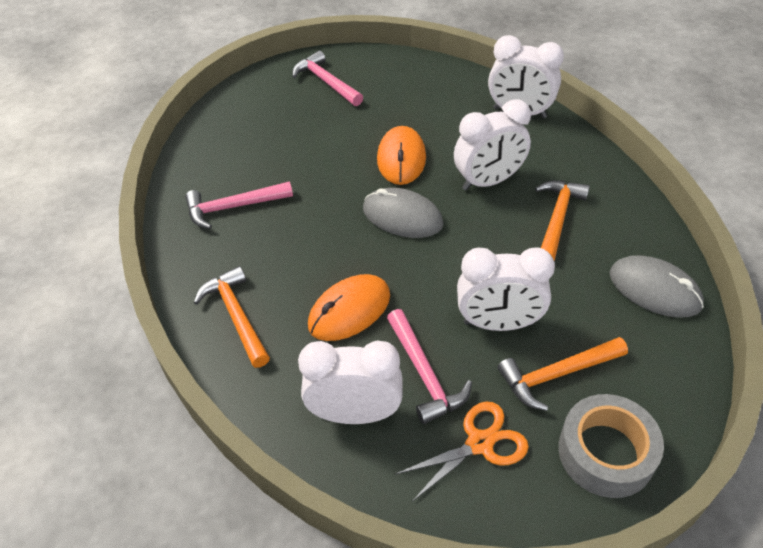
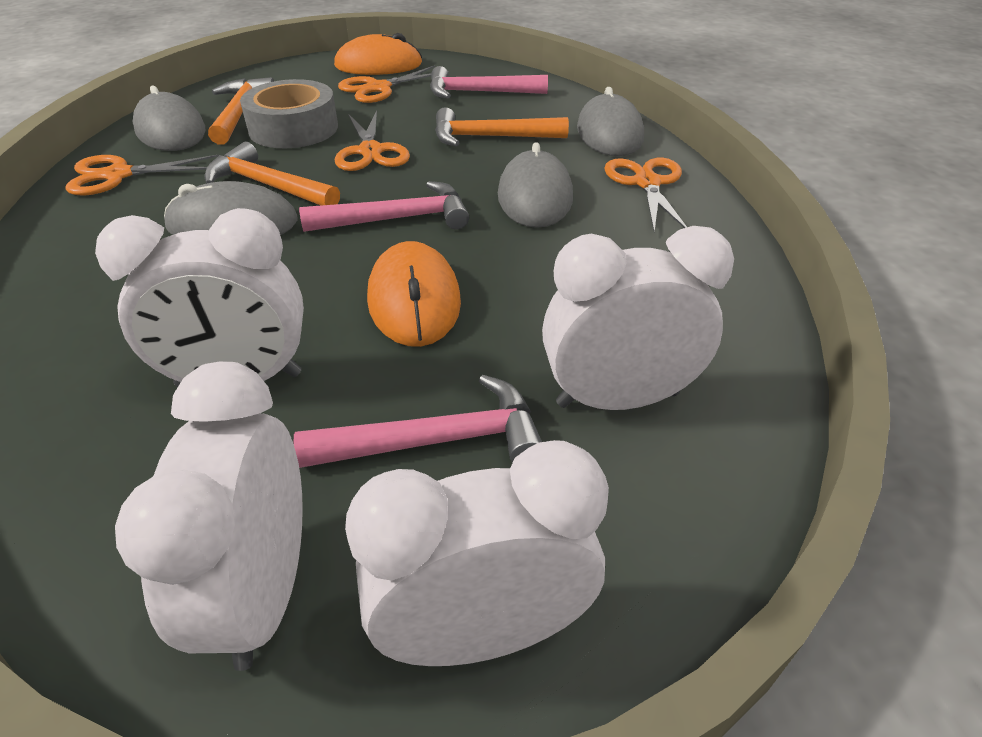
grey mouse: 2 -> 4
orange scissors: 1 -> 4

